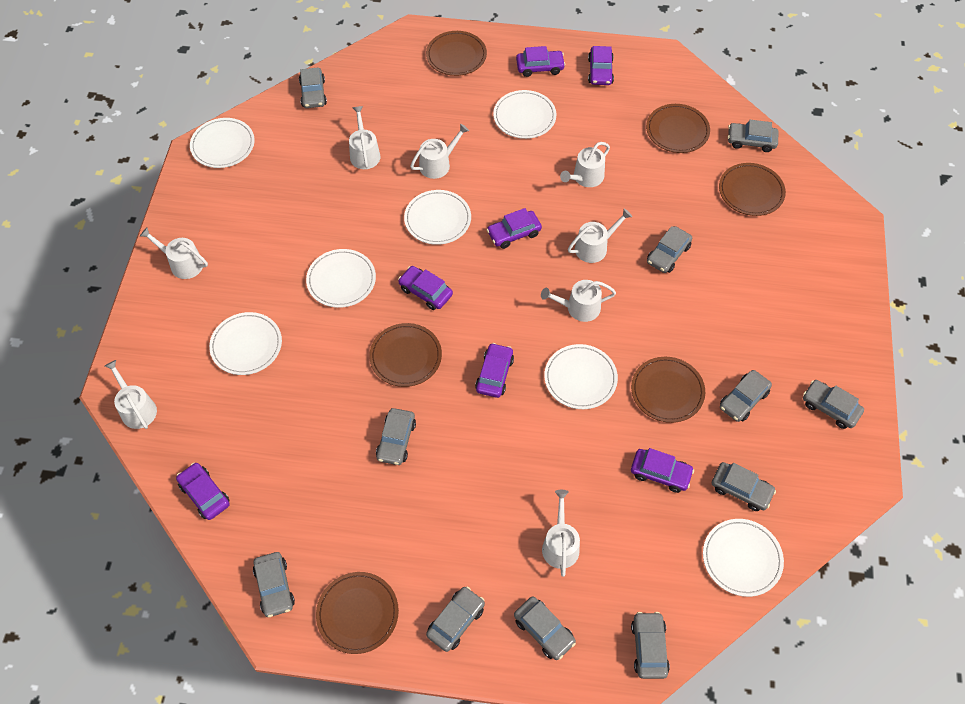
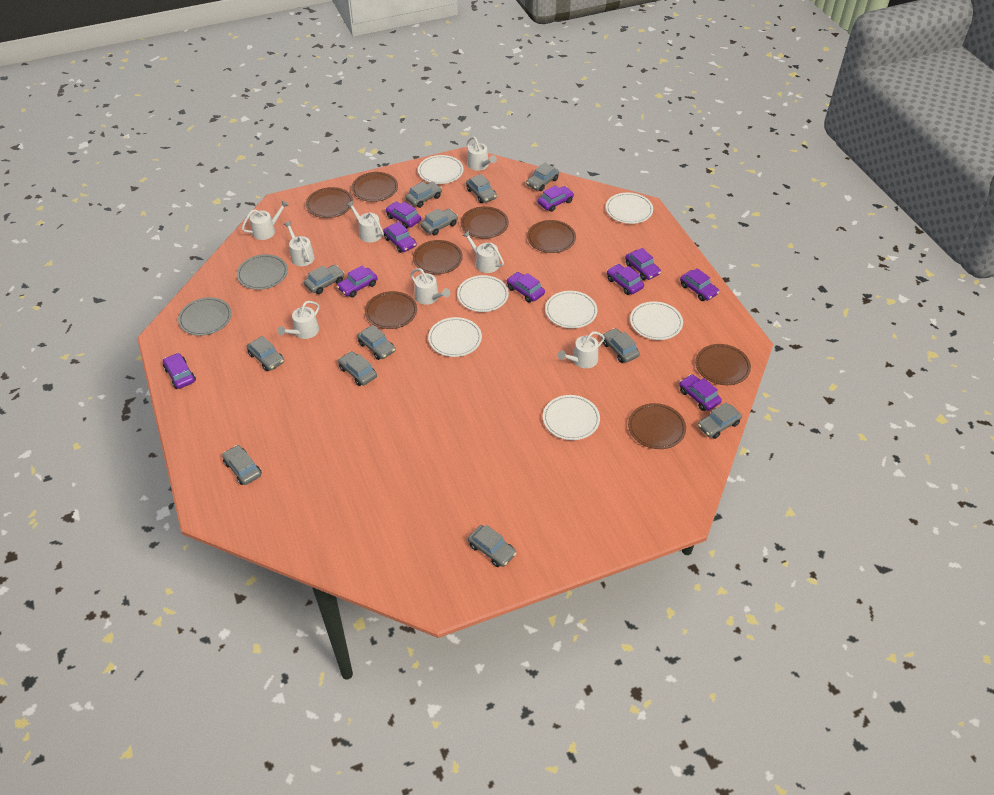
brown plate: 6 -> 8
grey car: 11 -> 12
grey plate: 0 -> 2
purple car: 7 -> 10

